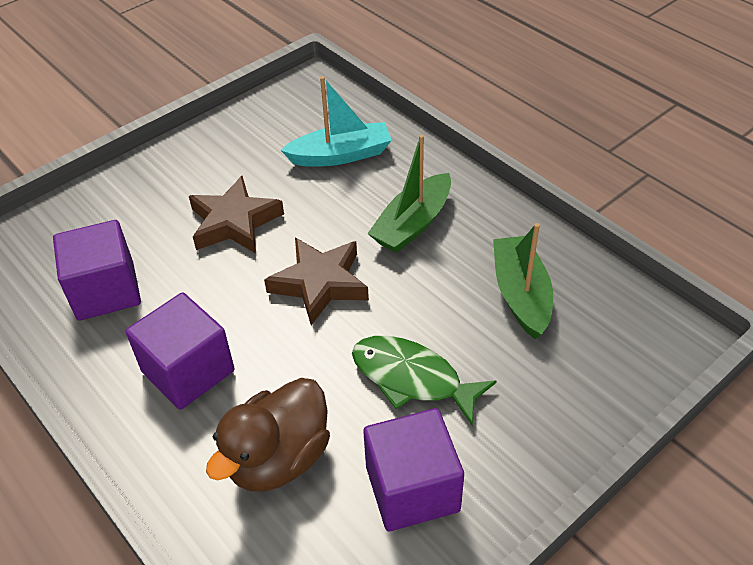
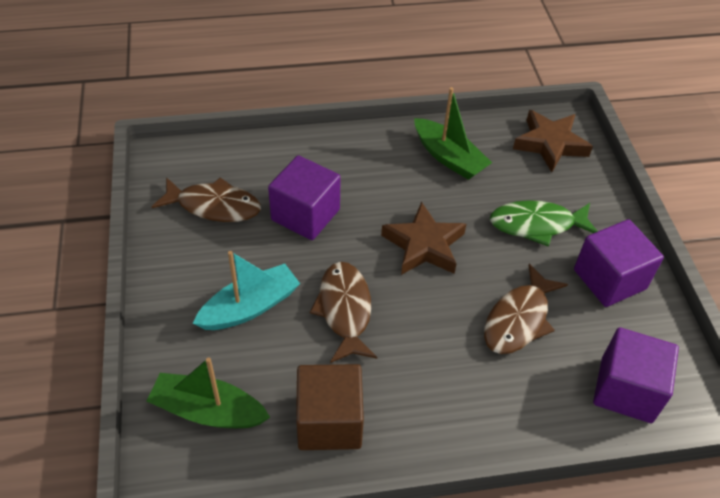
brown cube: 0 -> 1
brown duck: 1 -> 0
brown fish: 0 -> 3

